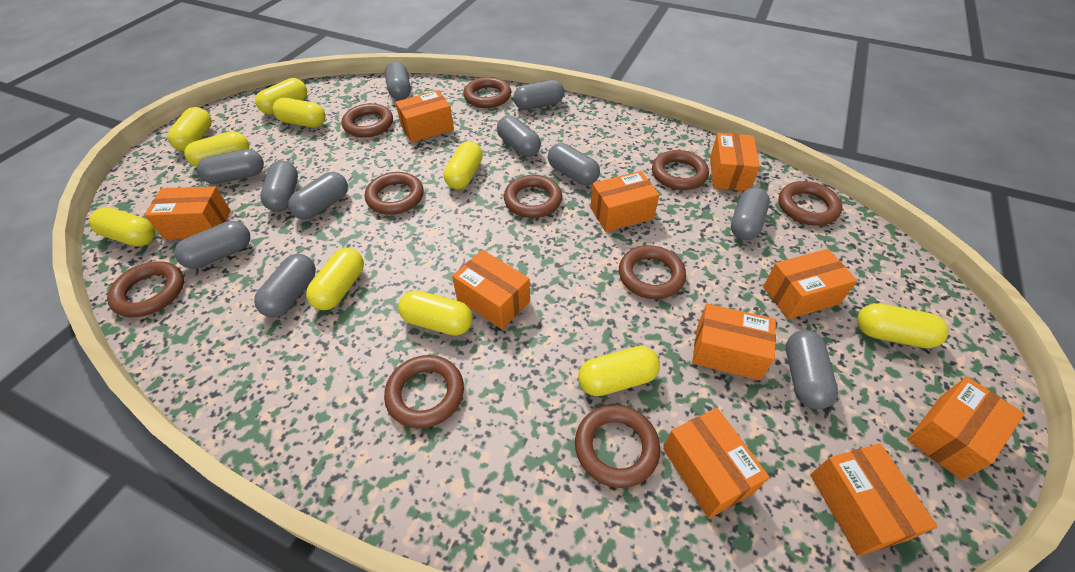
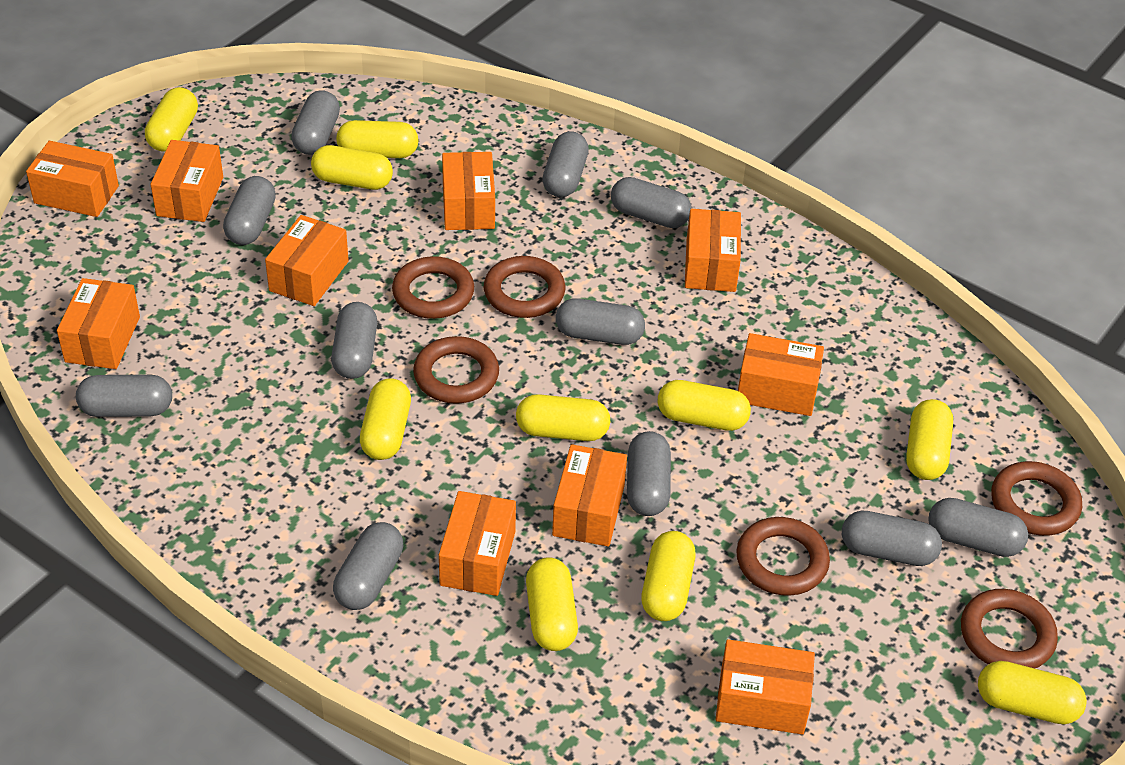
brown ring: 10 -> 6

